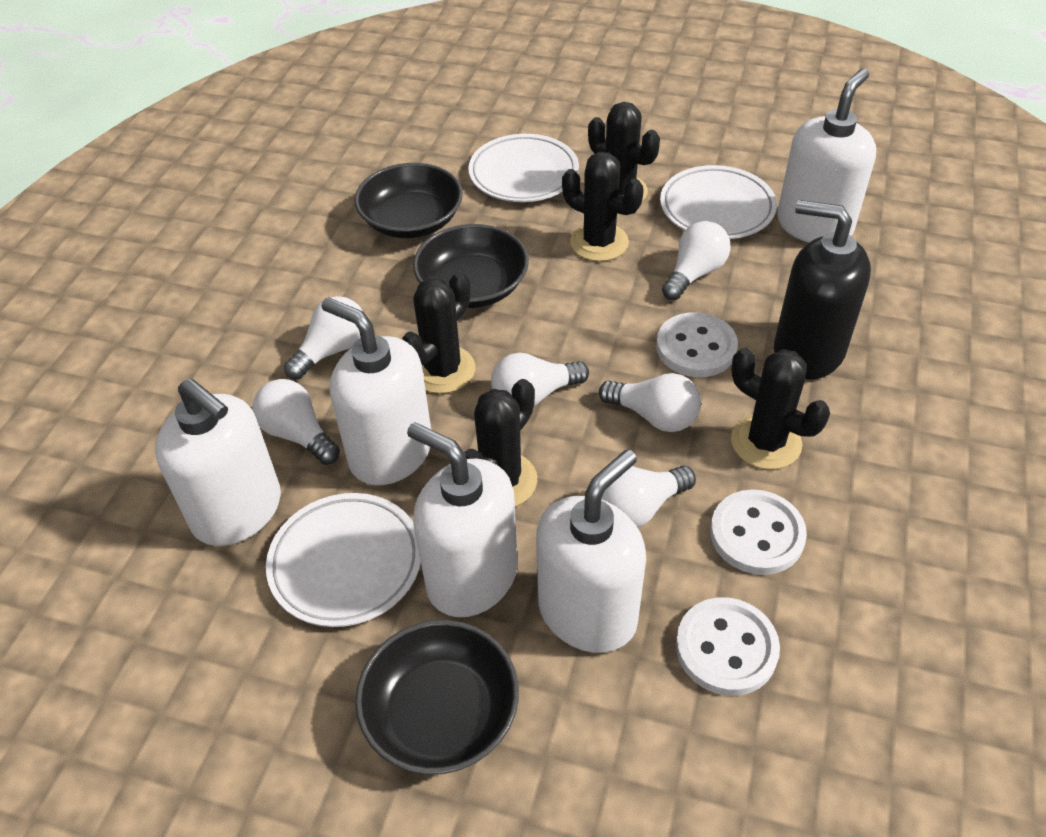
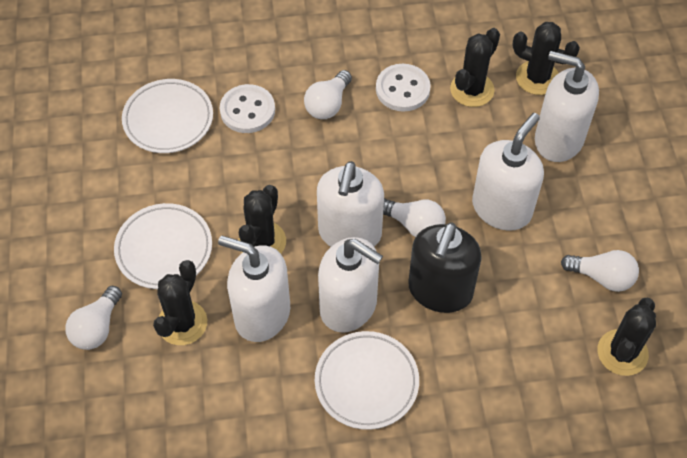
black bowl: 3 -> 0
white button: 3 -> 2
white light bulb: 6 -> 4

